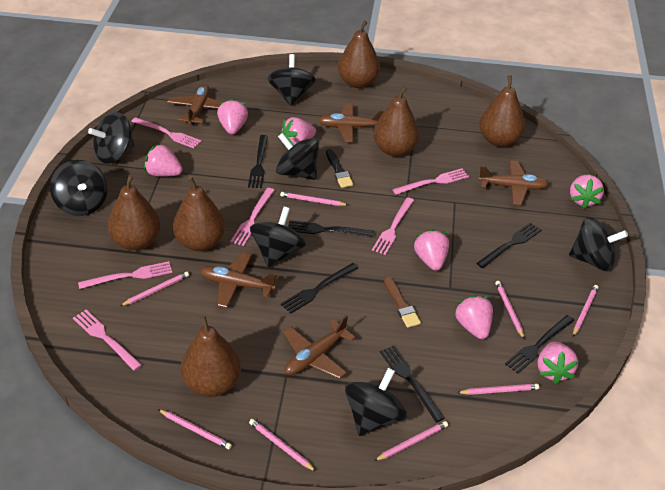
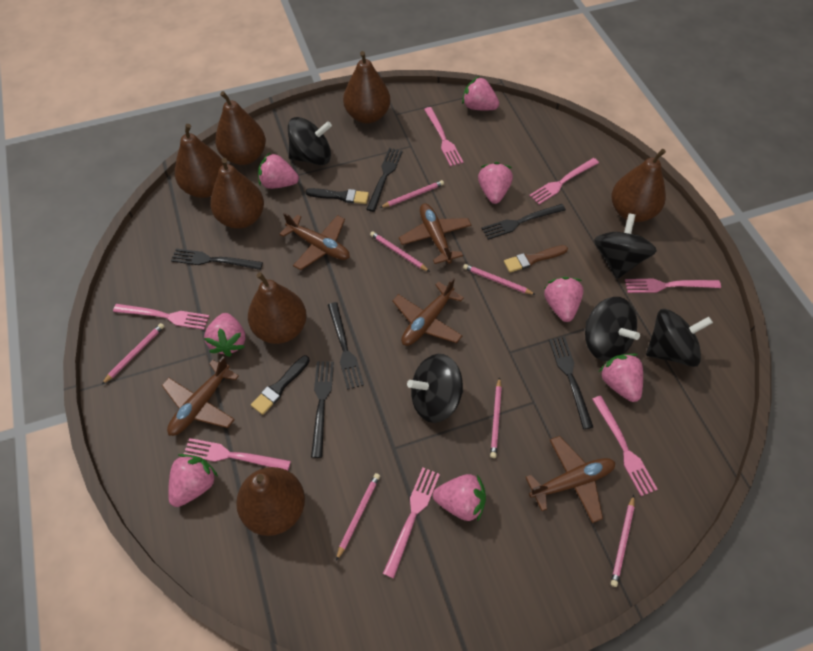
black brush: 1 -> 2
black spinning top: 7 -> 5
brown pear: 6 -> 7
pink fork: 6 -> 7
pink pencil: 8 -> 7
pink strawberry: 7 -> 8

